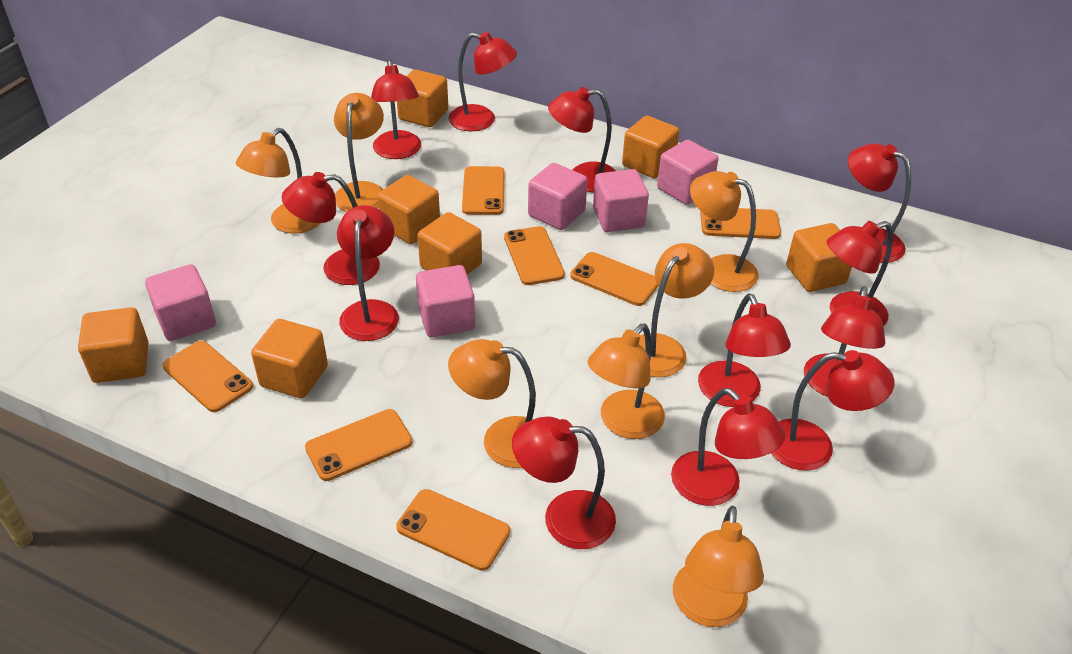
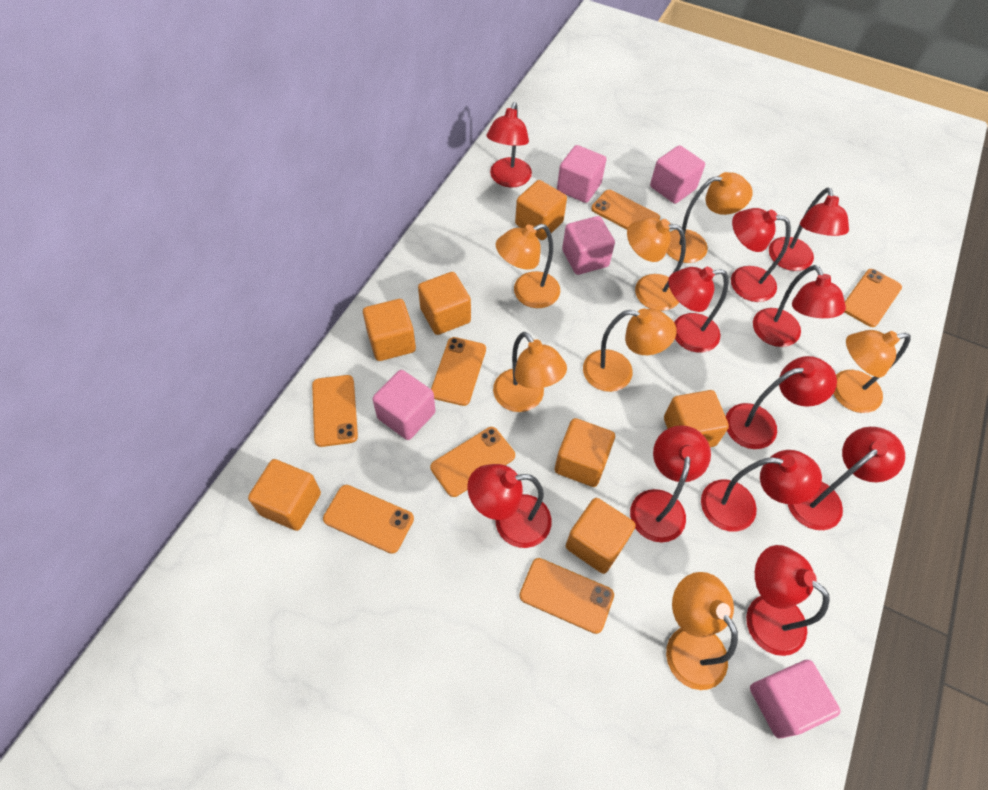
red lamp: 12 -> 11

